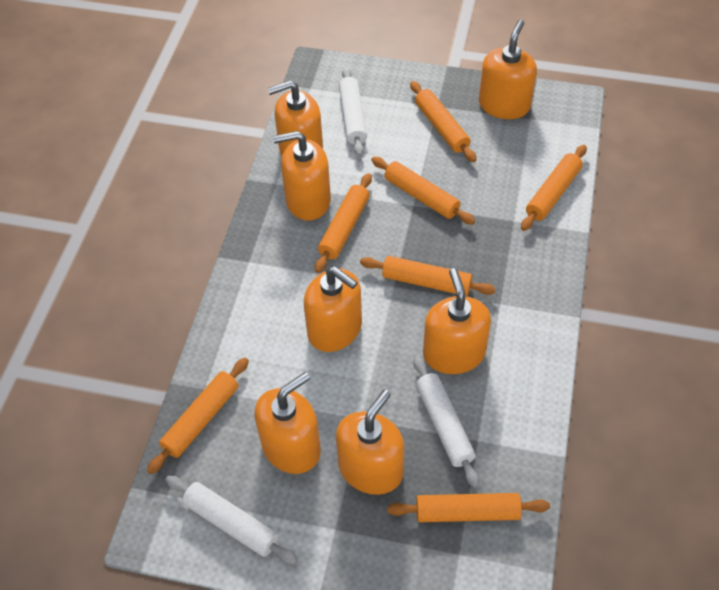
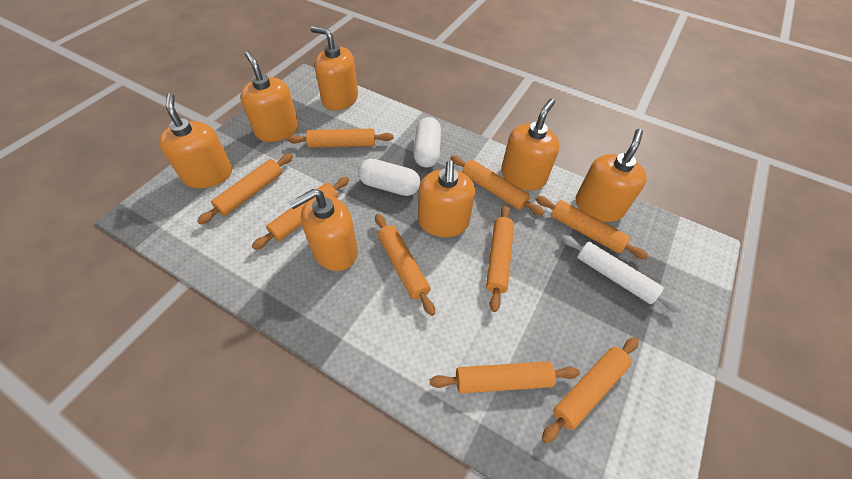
orange rolling pin: 7 -> 9
white capsule: 0 -> 2
white rolling pin: 3 -> 1

